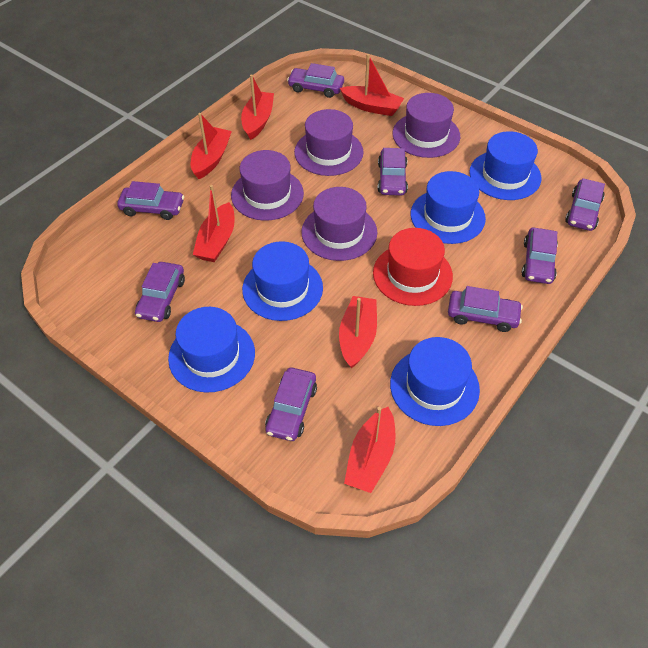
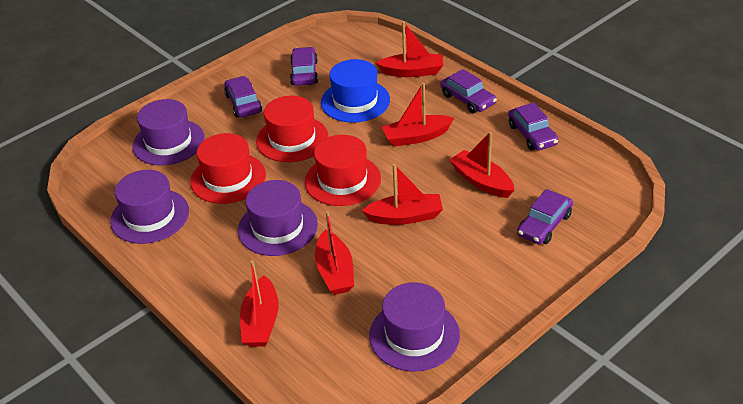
blue hat: 5 -> 1
purple car: 8 -> 5
red hat: 1 -> 3

